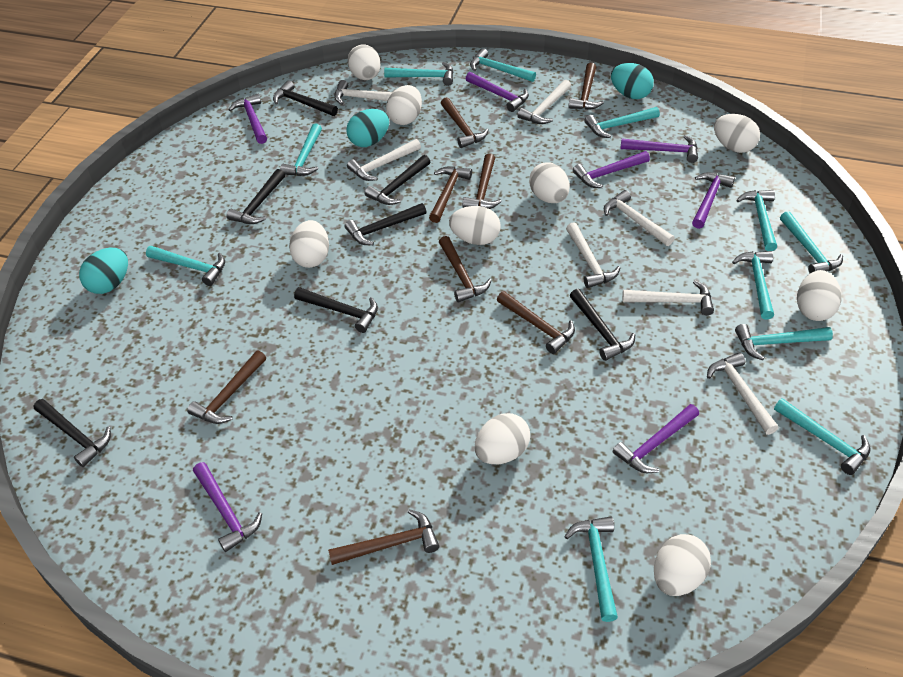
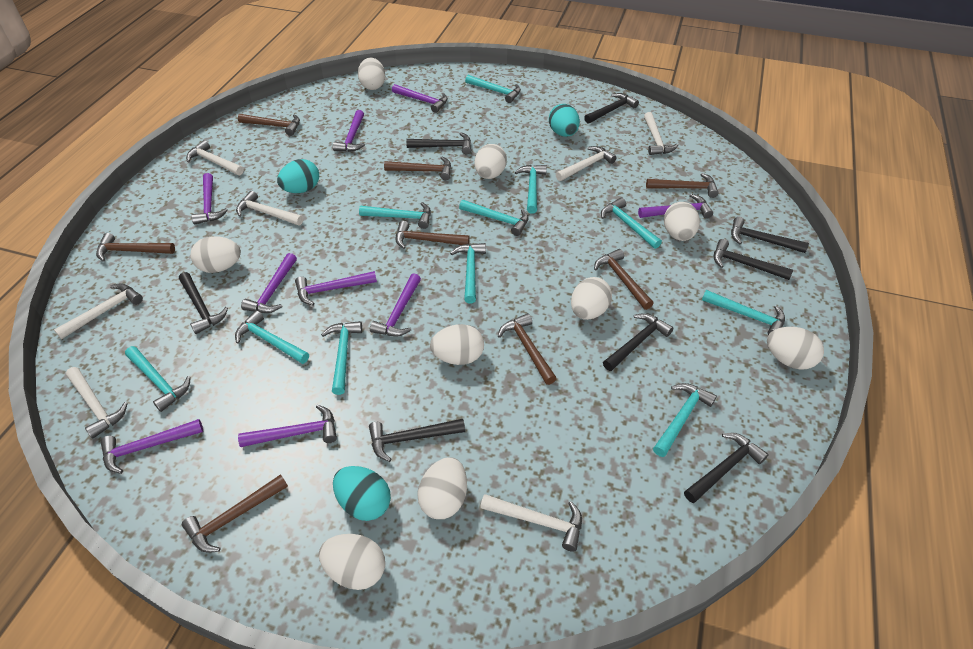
black hammer: 7 -> 8
purple hammer: 7 -> 9

